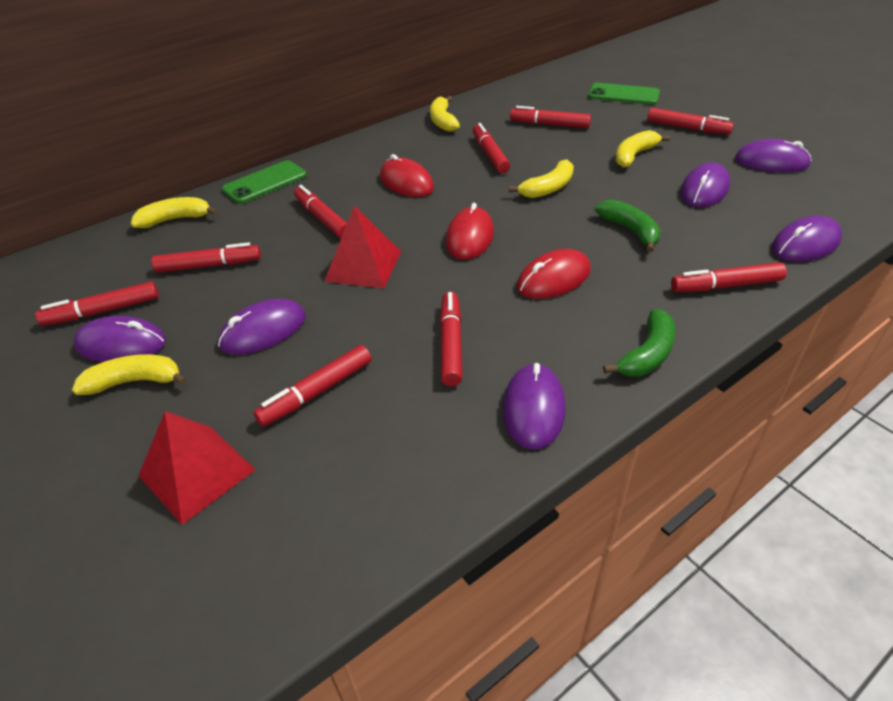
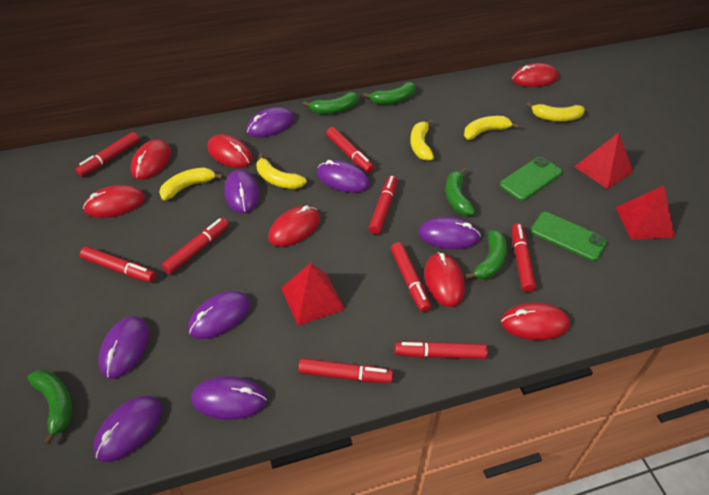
green banana: 2 -> 5
purple mouse: 6 -> 8
red mouse: 3 -> 7
red pyramid: 2 -> 3

